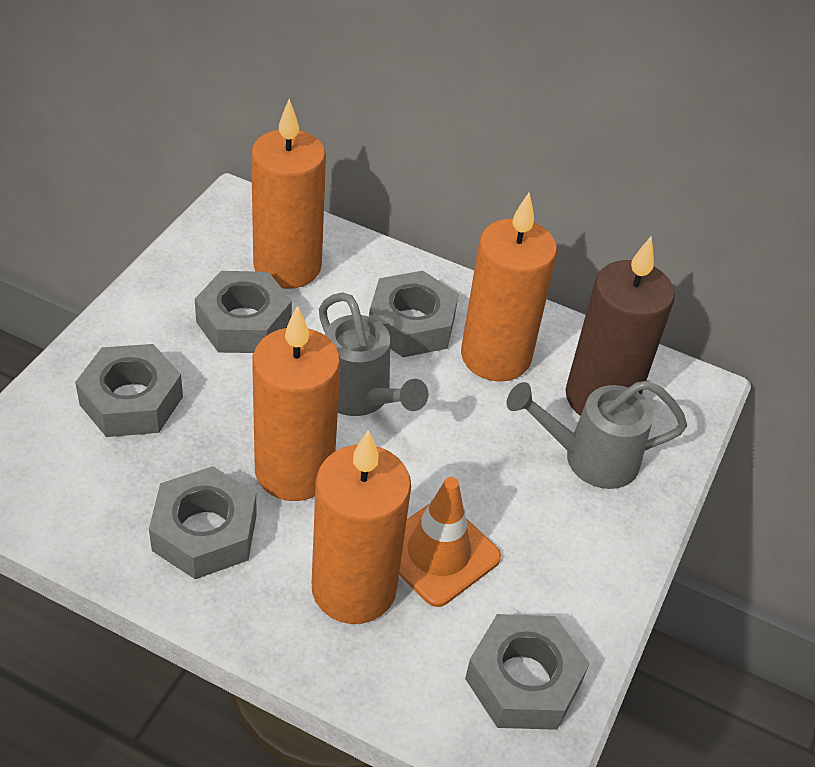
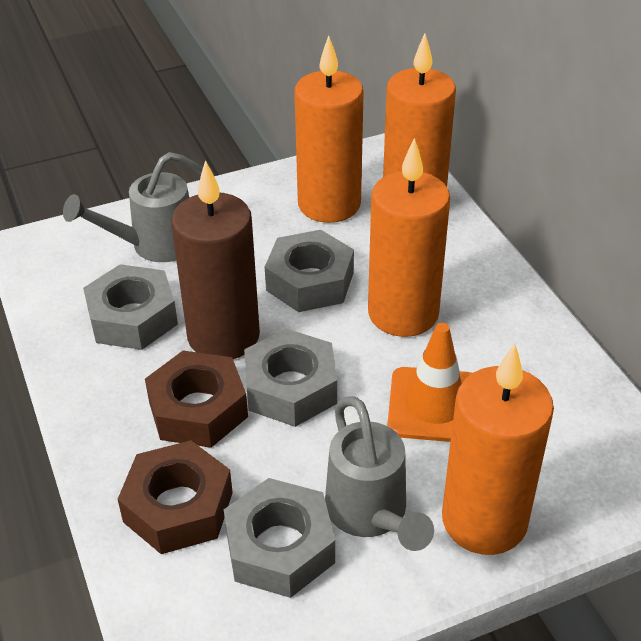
brown nut: 0 -> 2
grey nut: 5 -> 4

